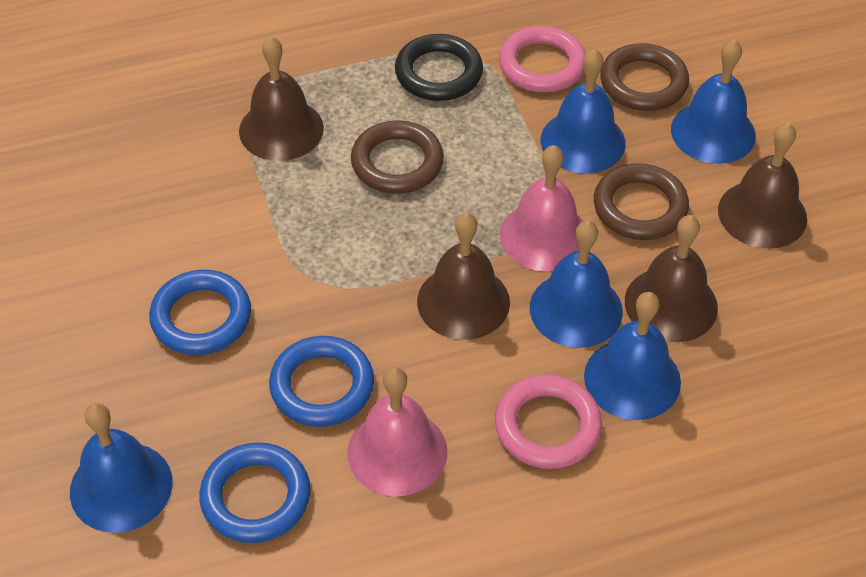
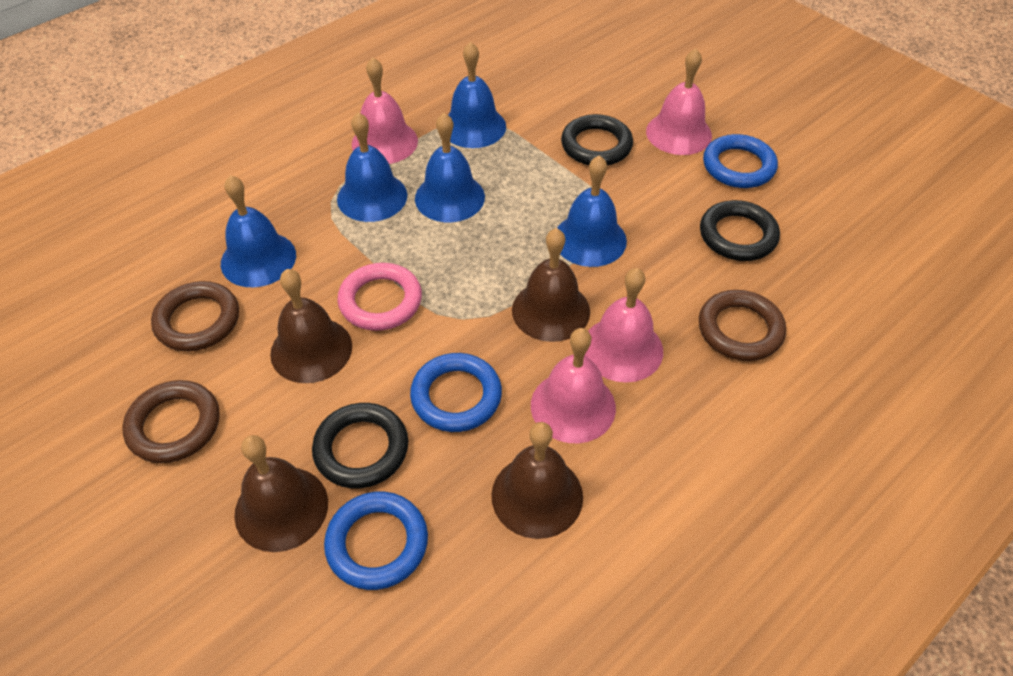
black ring: 1 -> 3
pink bell: 2 -> 4
pink ring: 2 -> 1

